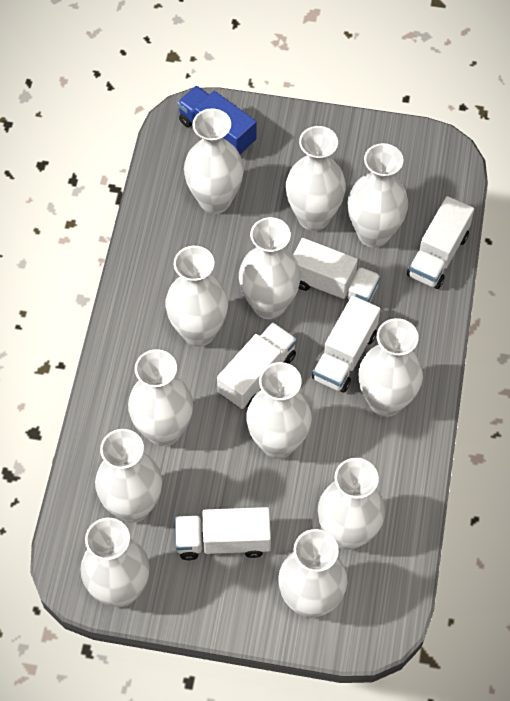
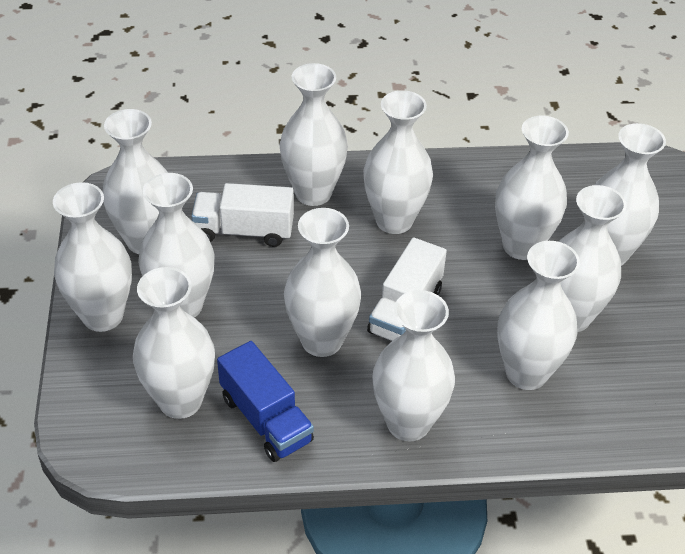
white truck: 5 -> 2

